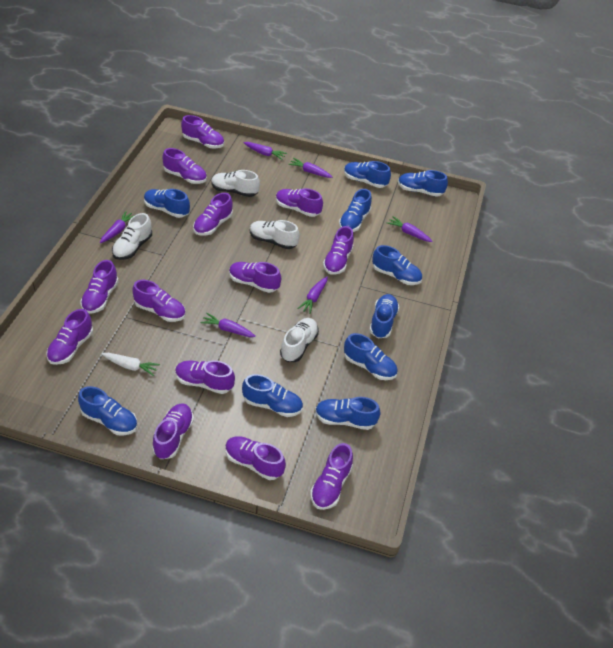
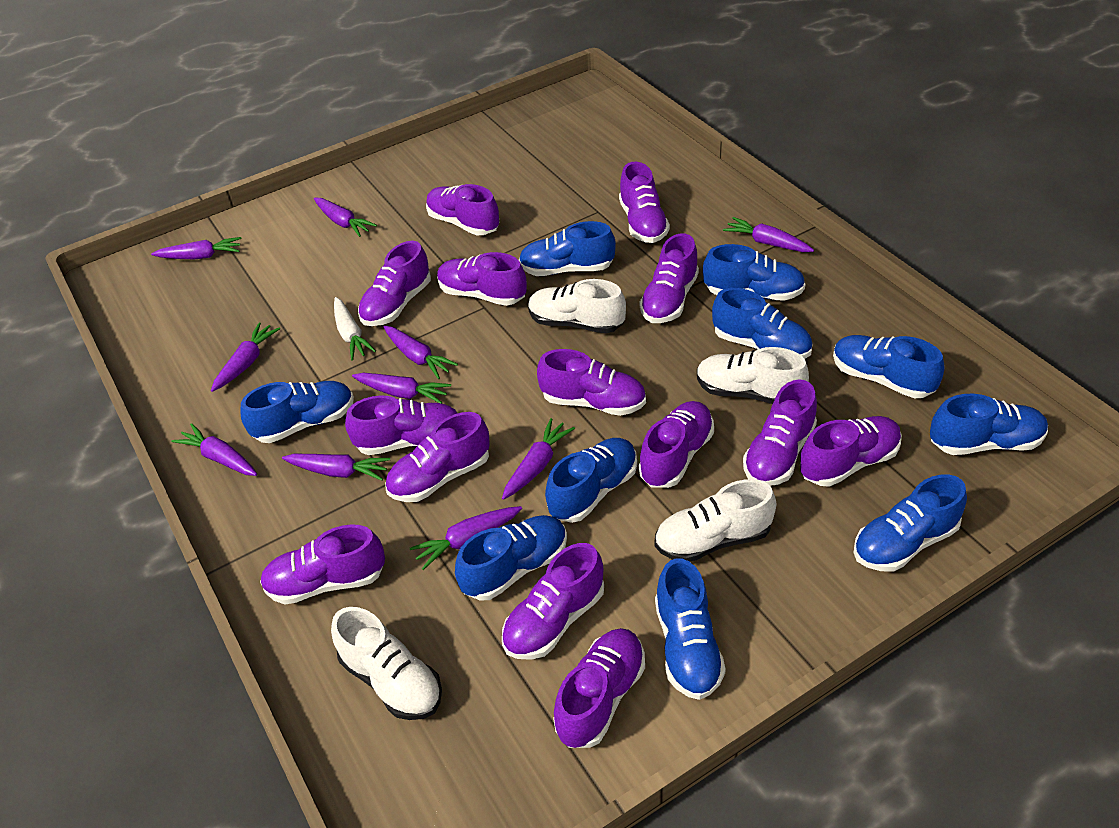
purple carrot: 6 -> 10
purple shoe: 13 -> 14

